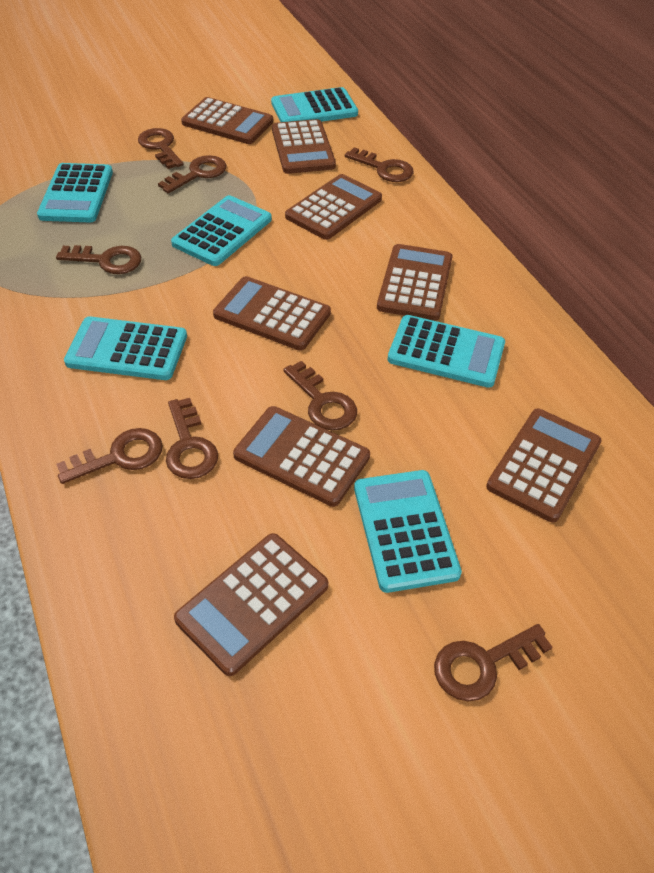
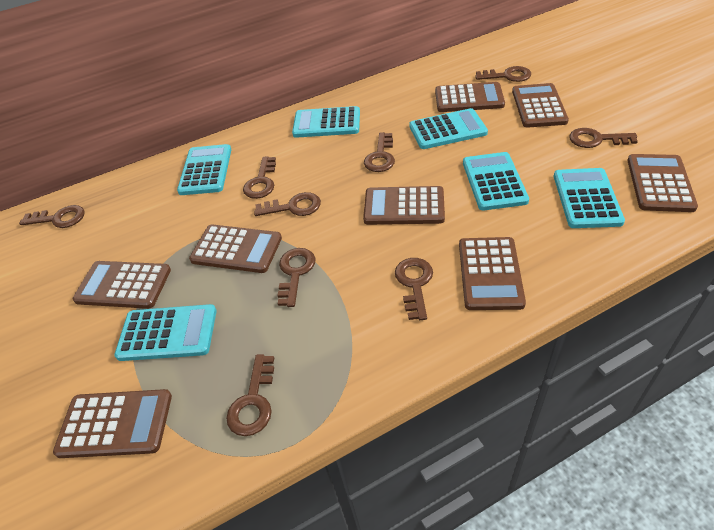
brown key: 8 -> 9

